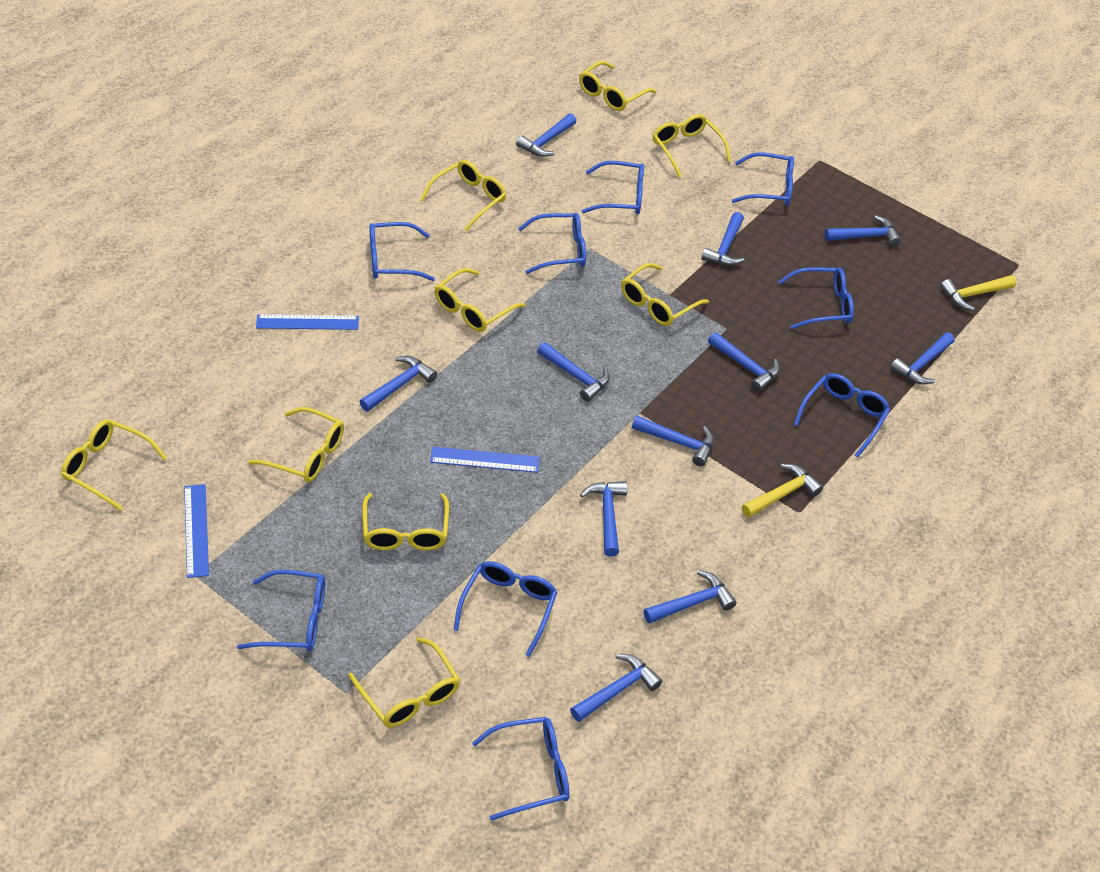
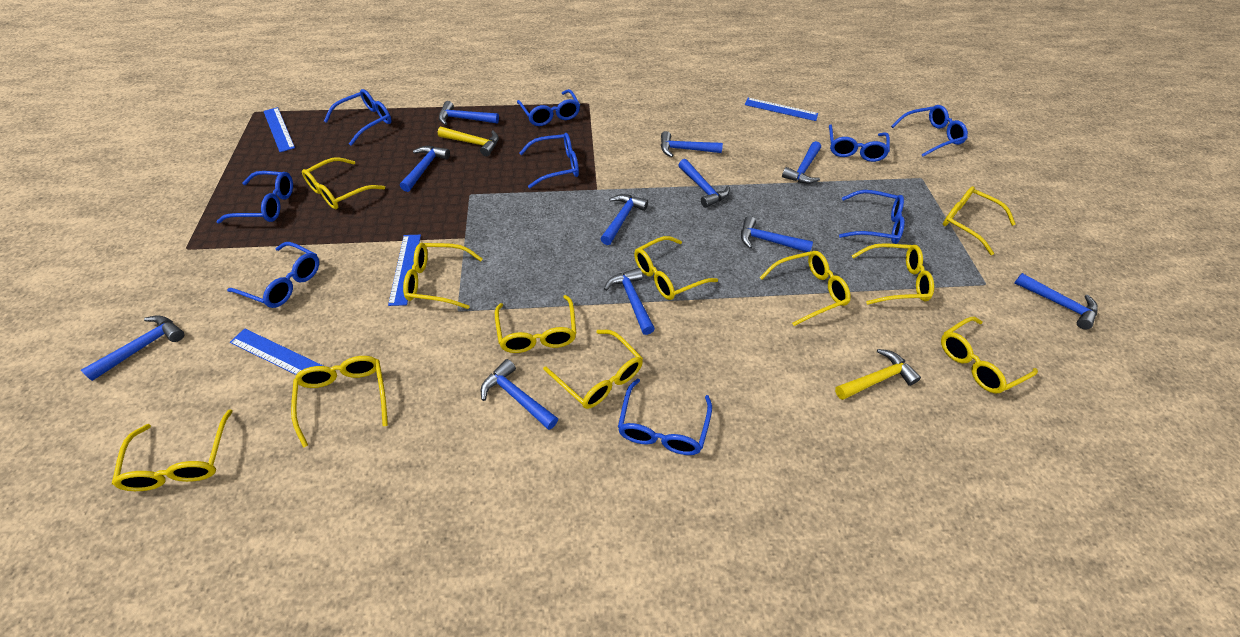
blue ruler: 3 -> 4
yellow glasses: 9 -> 11

